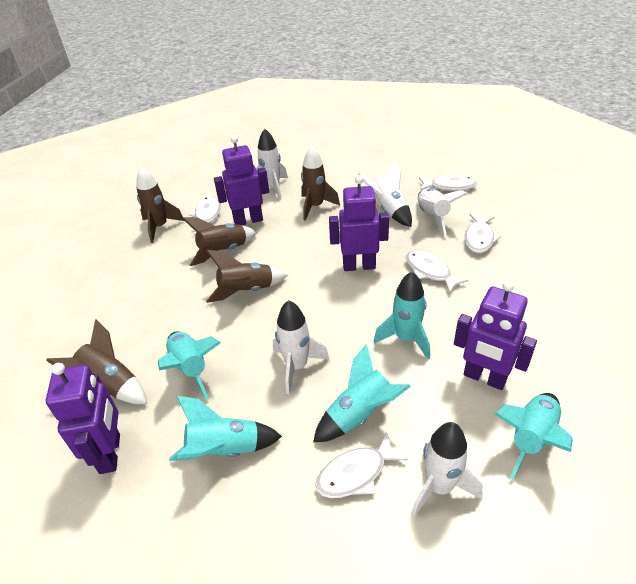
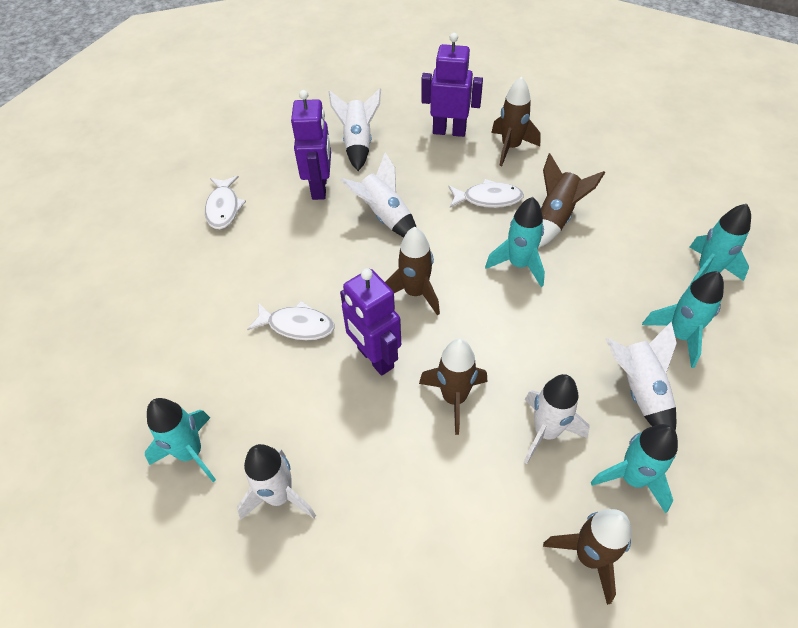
purple robot: 4 -> 3
white fish: 5 -> 3

